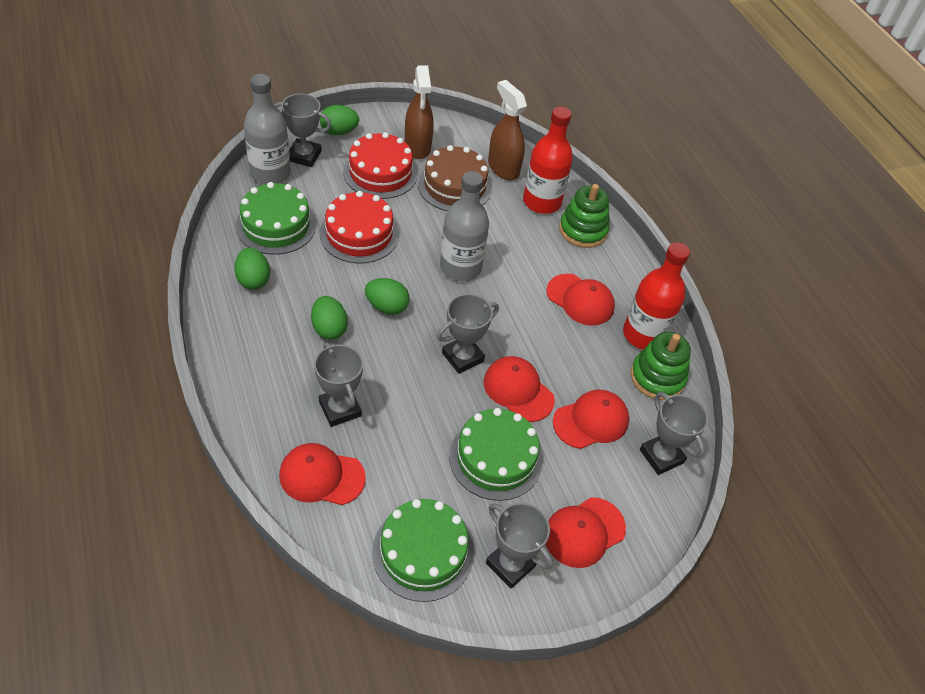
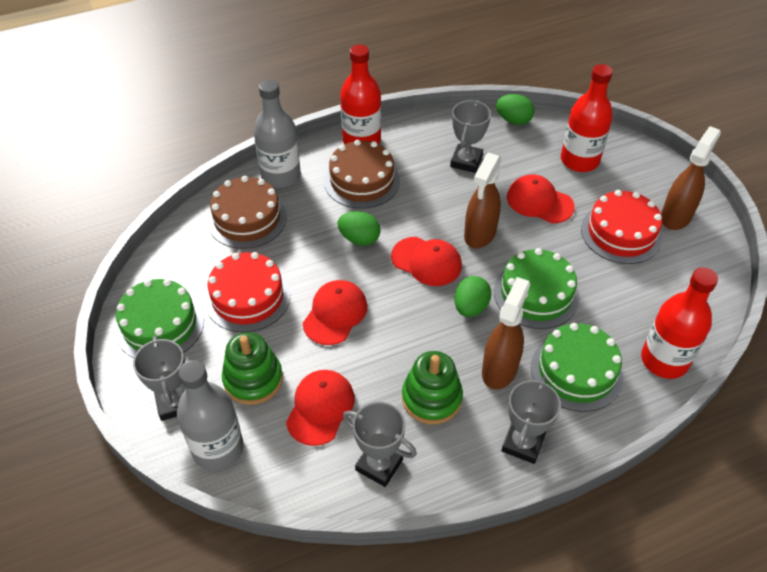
brown cake: 1 -> 2
brown spray bottle: 2 -> 3
green egg: 4 -> 3
grey trophy: 5 -> 4
red bottle: 2 -> 3
red cap: 5 -> 4

